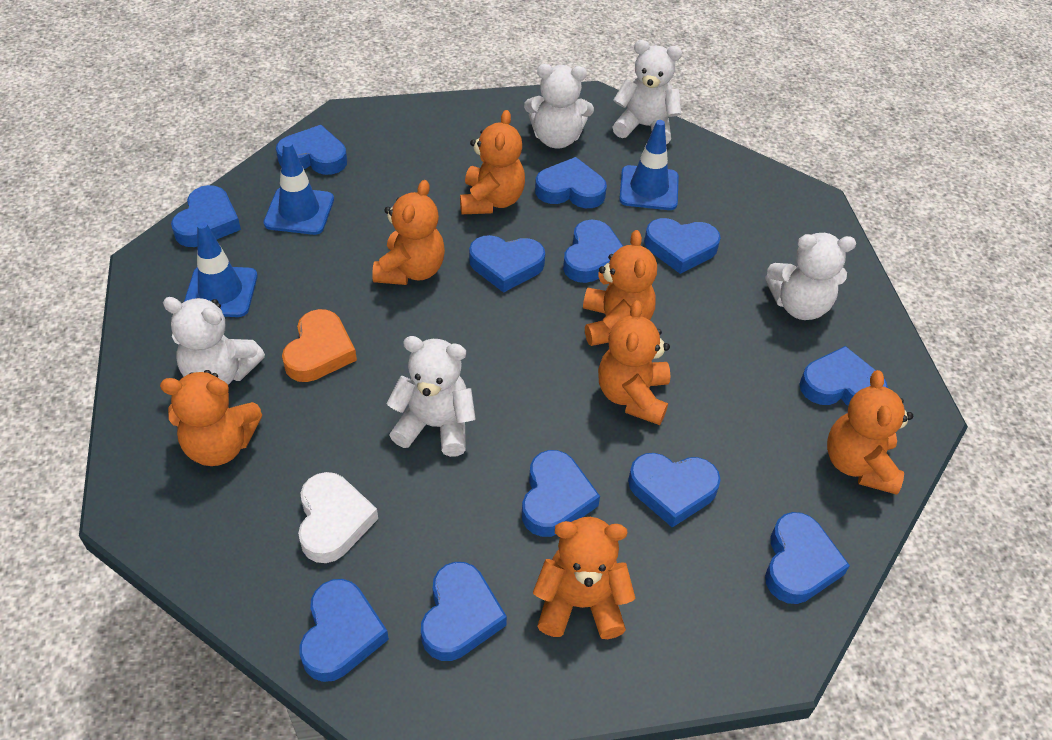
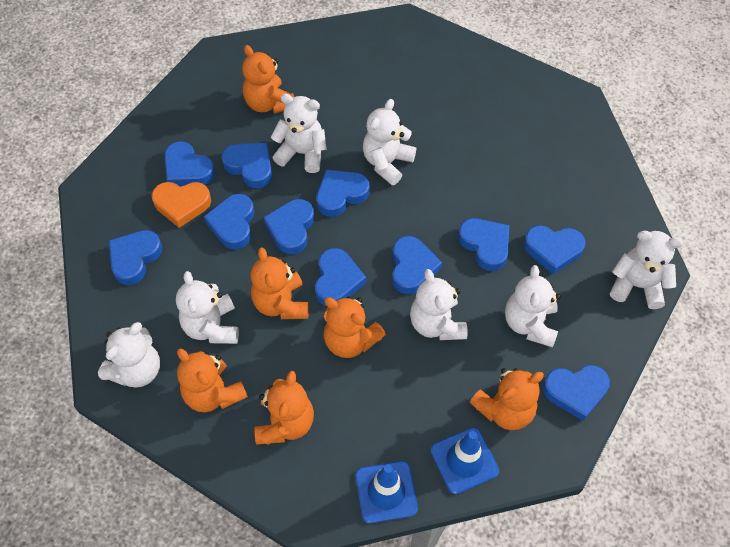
blue heart: 12 -> 11
blue traffic cone: 3 -> 2
orange teddy bear: 7 -> 6
white heart: 1 -> 0
white teddy bear: 5 -> 7

